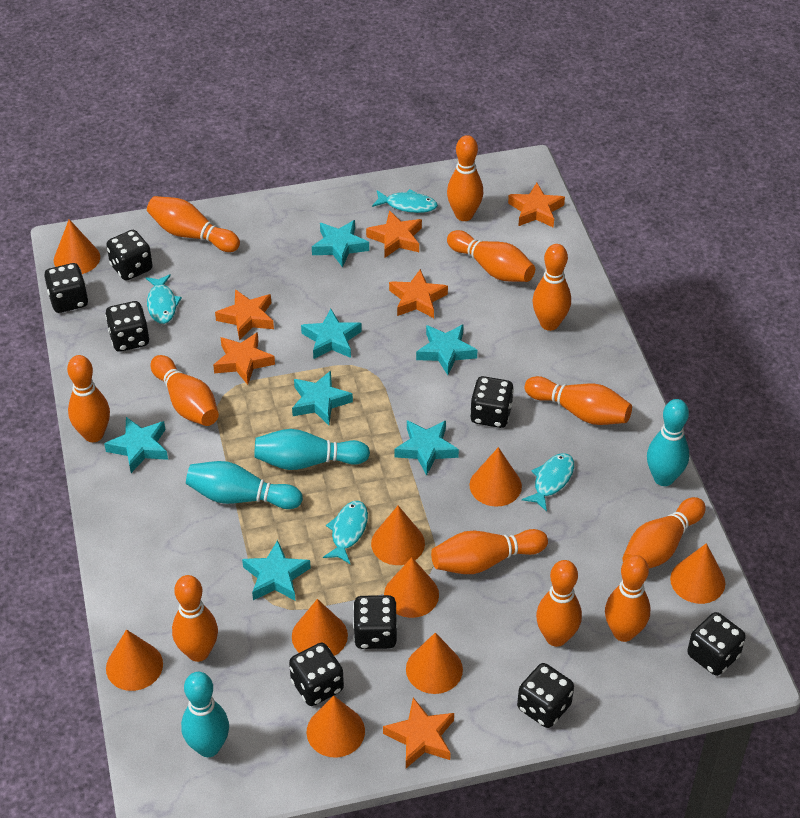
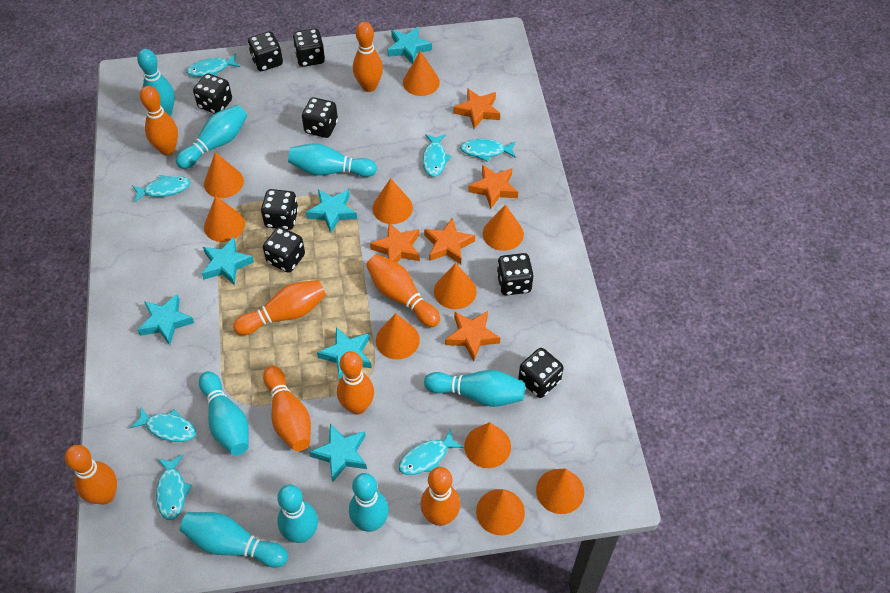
orange bowling pin: 12 -> 8
orange cone: 9 -> 10
orange star: 6 -> 5
turquoise bowling pin: 4 -> 8
turquoise fish: 4 -> 7
turquoise star: 7 -> 6

